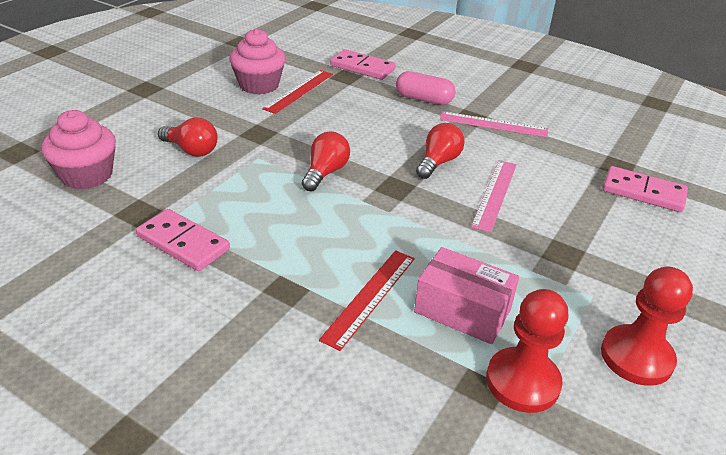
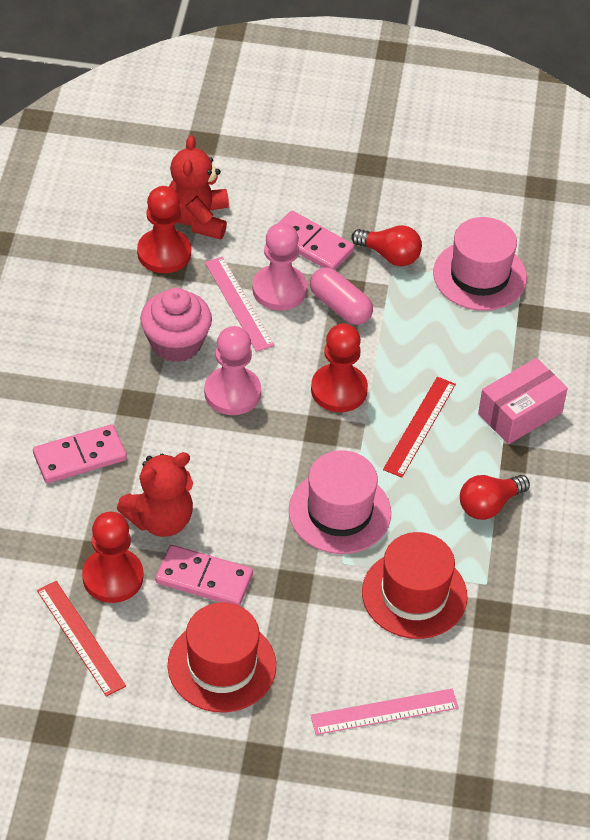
pink cupcake: 2 -> 1
pink hat: 0 -> 2
pink pawn: 0 -> 2
red hat: 0 -> 2
red light bulb: 3 -> 2
red pawn: 2 -> 3
red teddy bear: 0 -> 2

